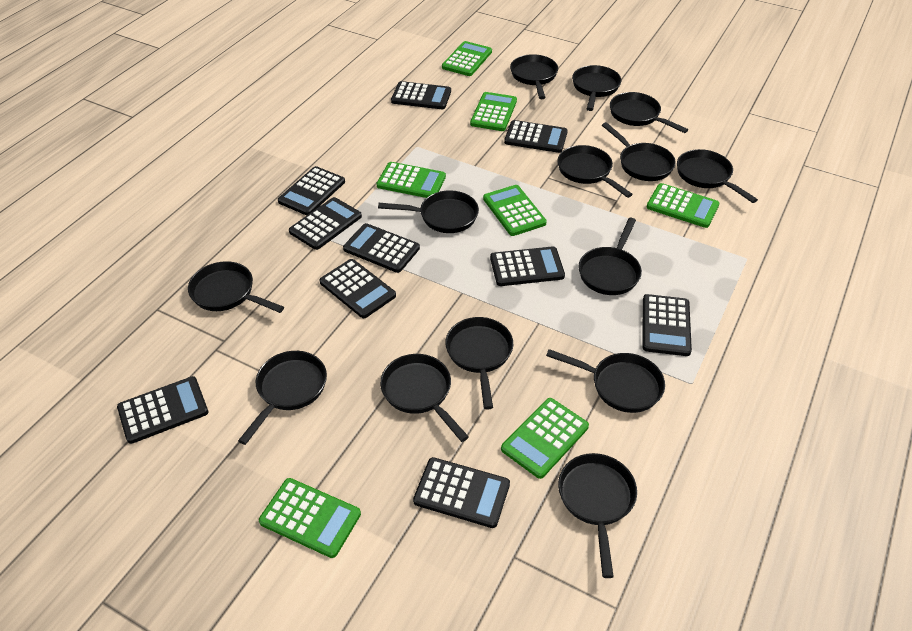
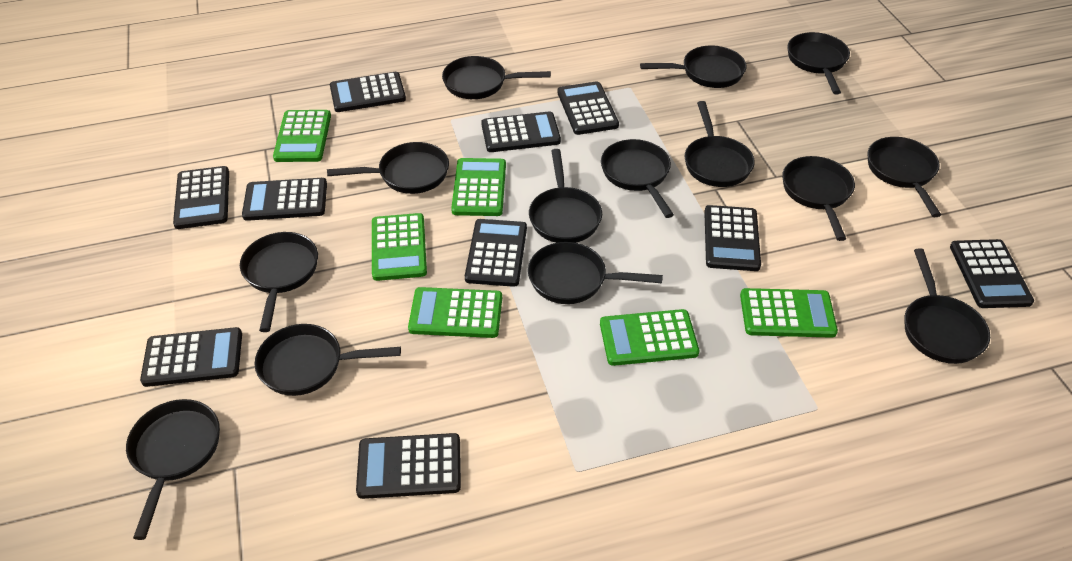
green calculator: 7 -> 6

